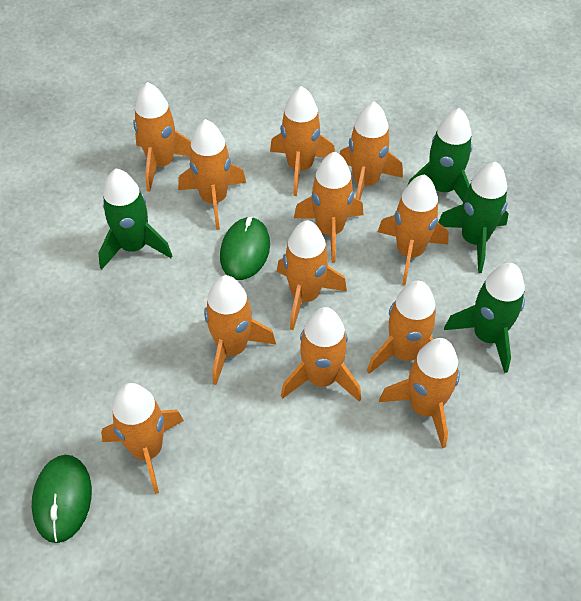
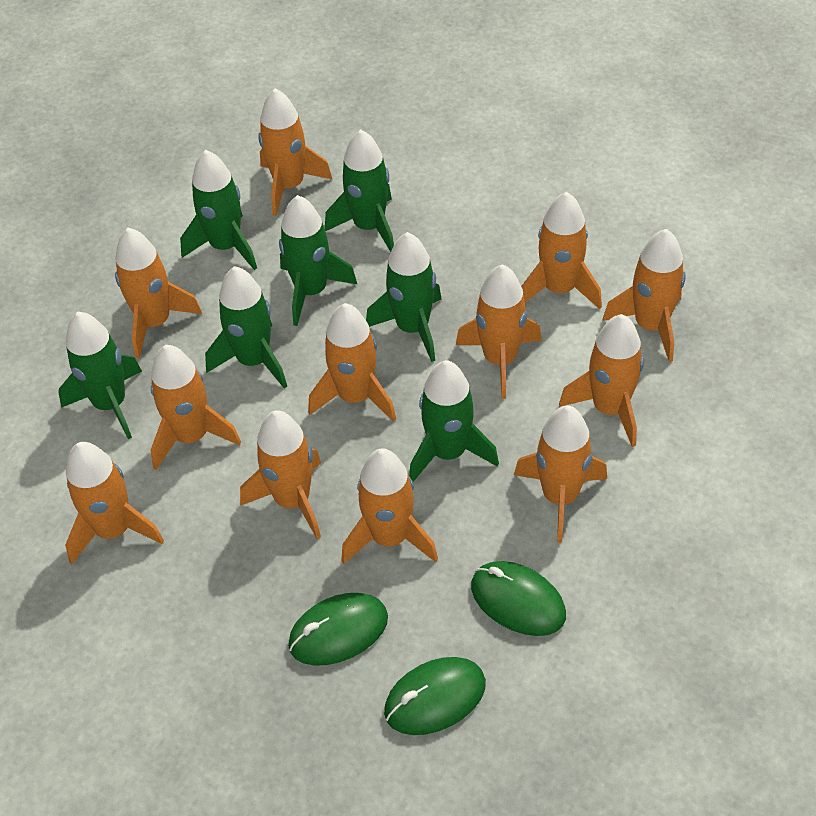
green mouse: 2 -> 3
green rocket: 4 -> 7

